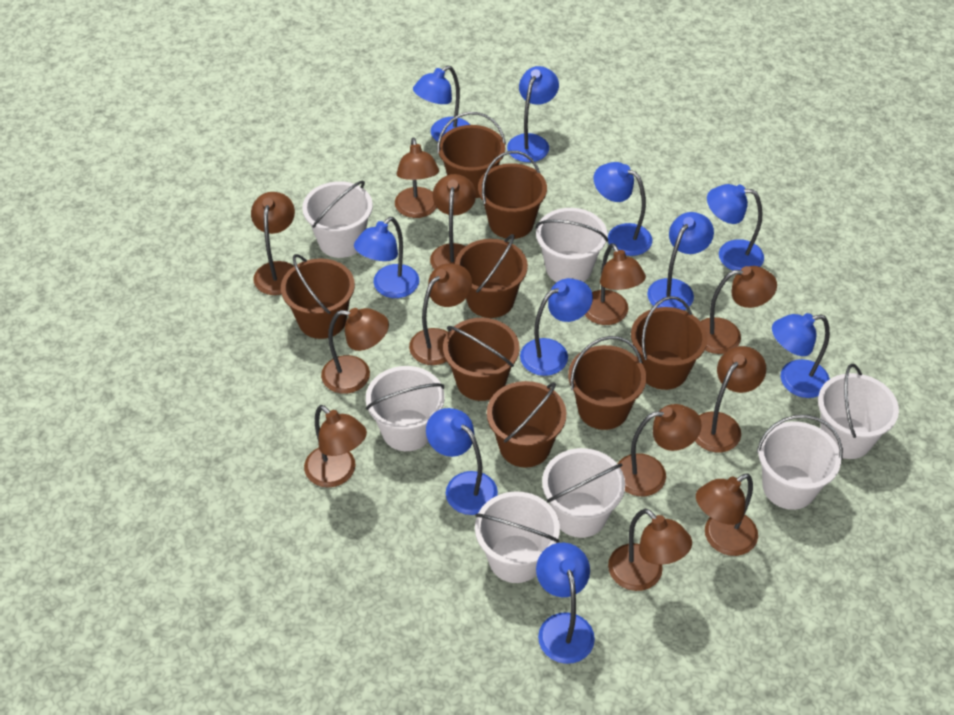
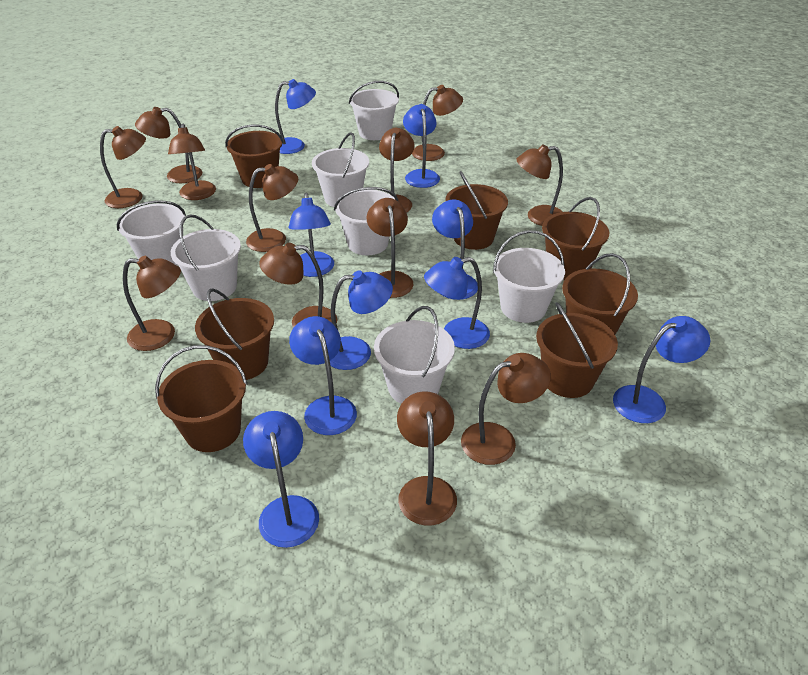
blue lamp: 10 -> 9
brown bucket: 8 -> 7

